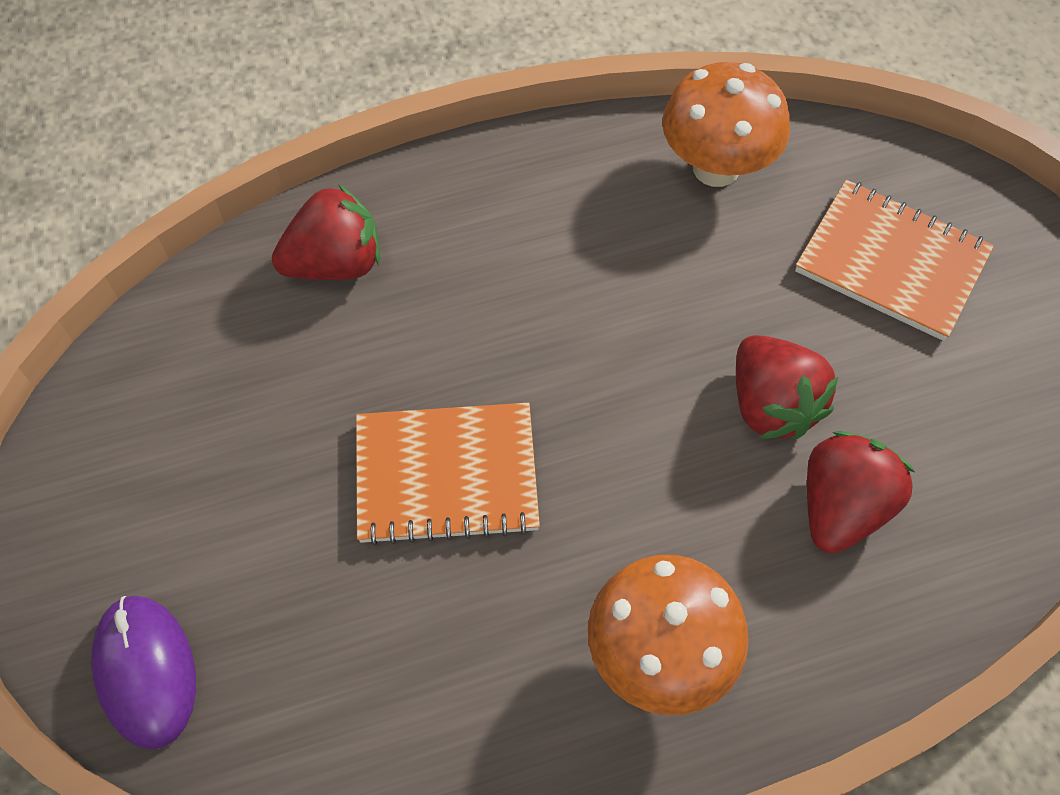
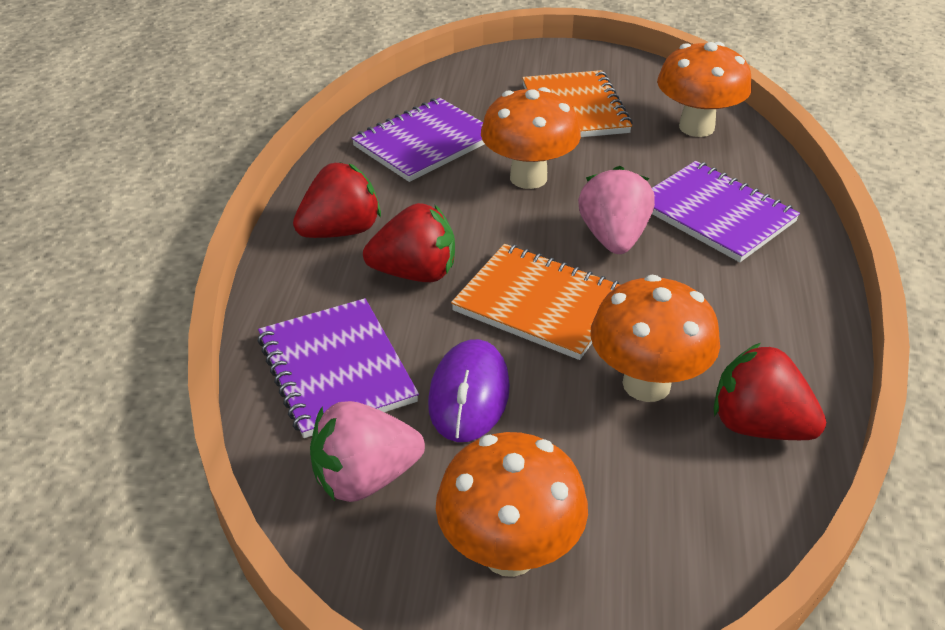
orange mushroom: 2 -> 4
pink strawberry: 0 -> 2
purple notebook: 0 -> 3

